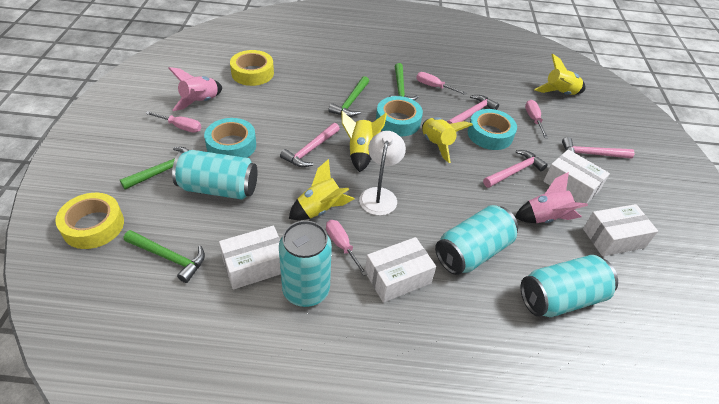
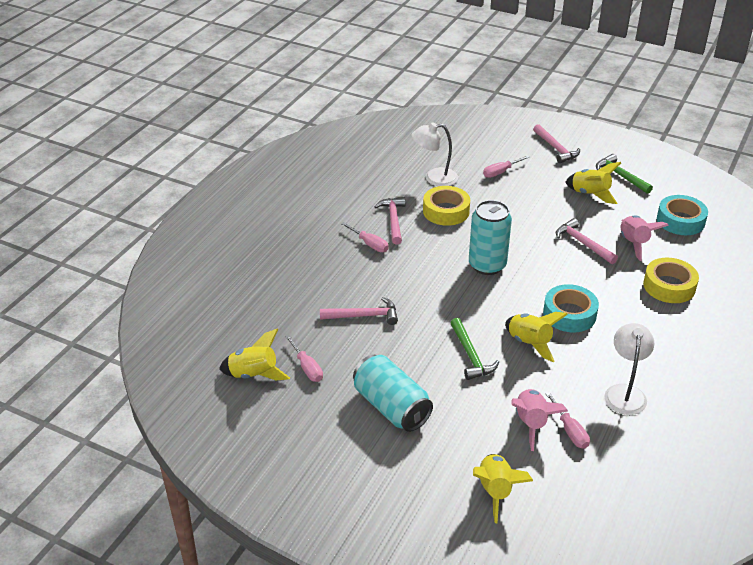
green hammer: 4 -> 2
turquoise can: 4 -> 2
turquoise tape: 3 -> 2
white box: 4 -> 0
white lamp: 1 -> 2

